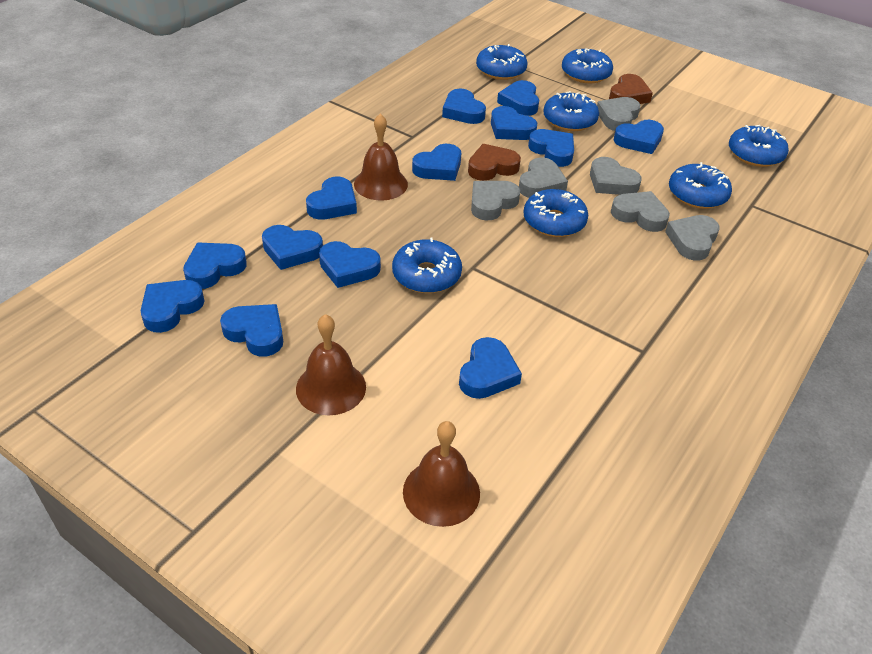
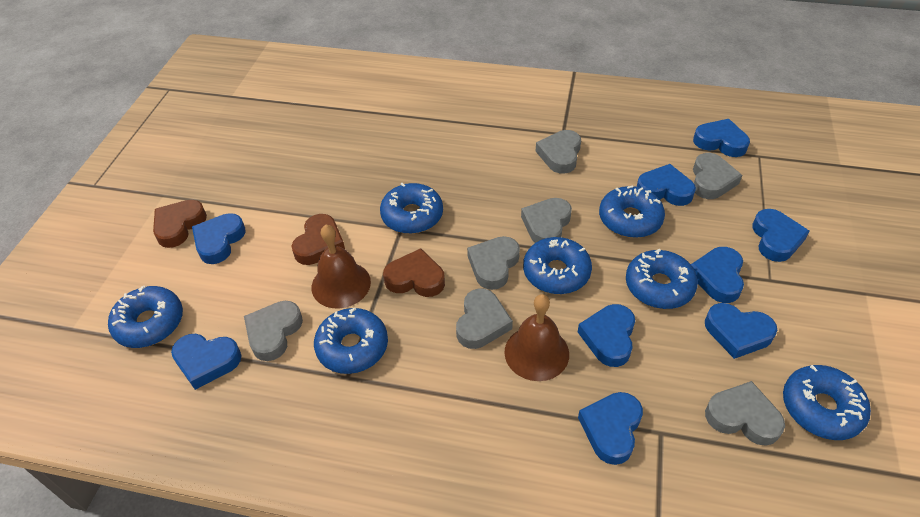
blue heart: 13 -> 9
brown bell: 3 -> 2
brown heart: 2 -> 3
grey heart: 6 -> 7

